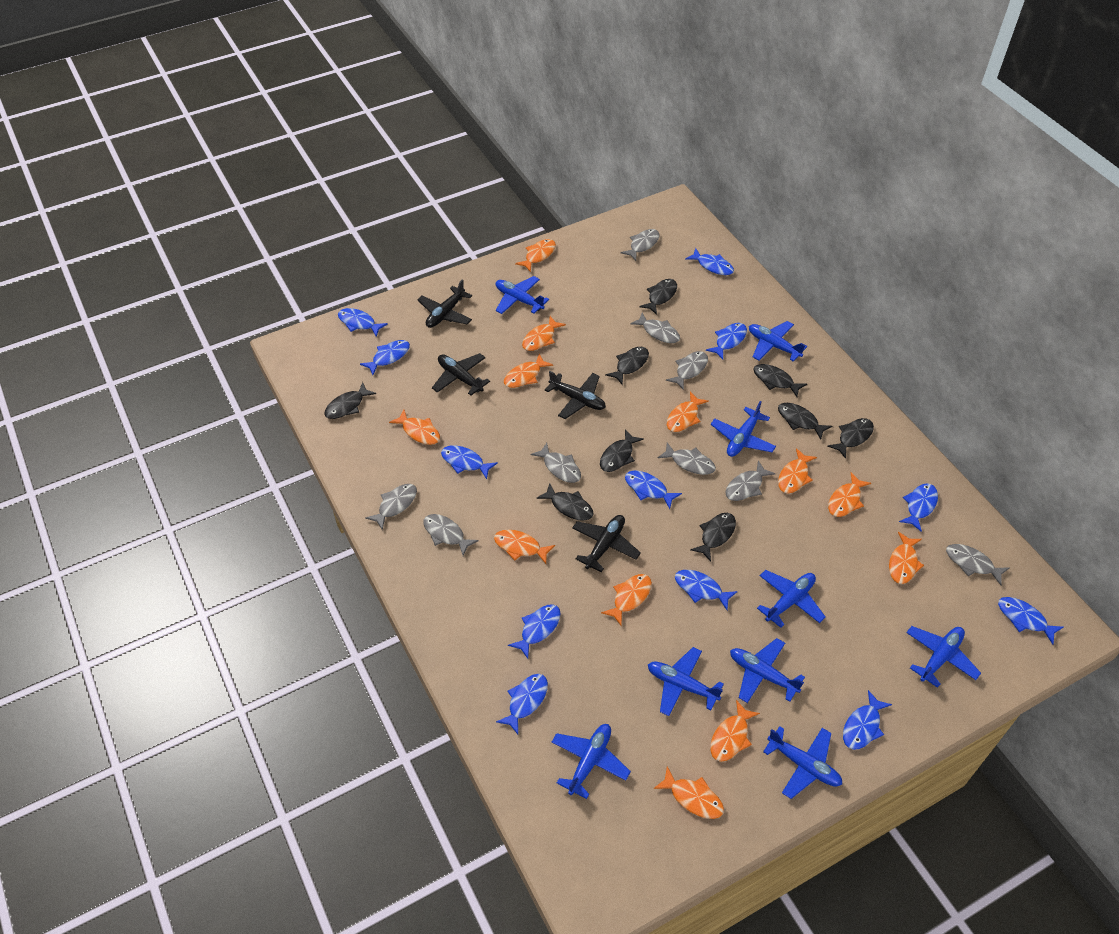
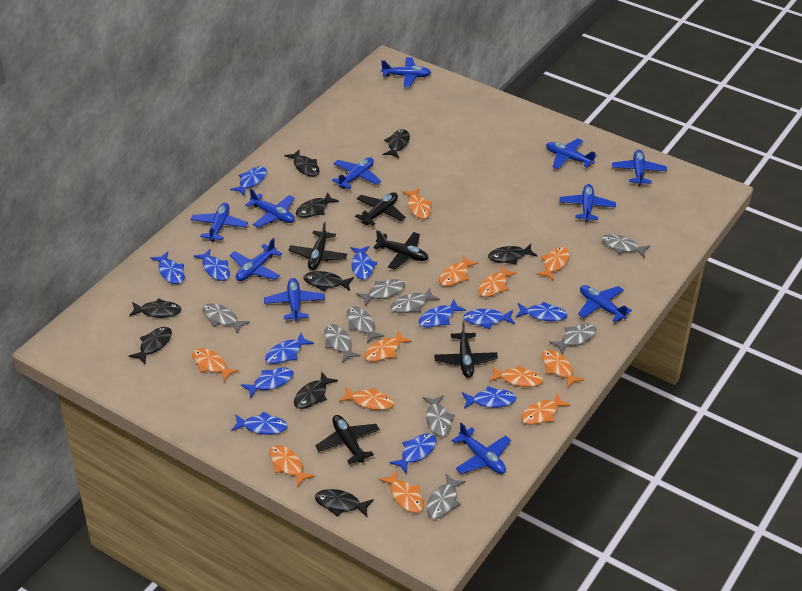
black plane: 4 -> 5
blue plane: 9 -> 11

